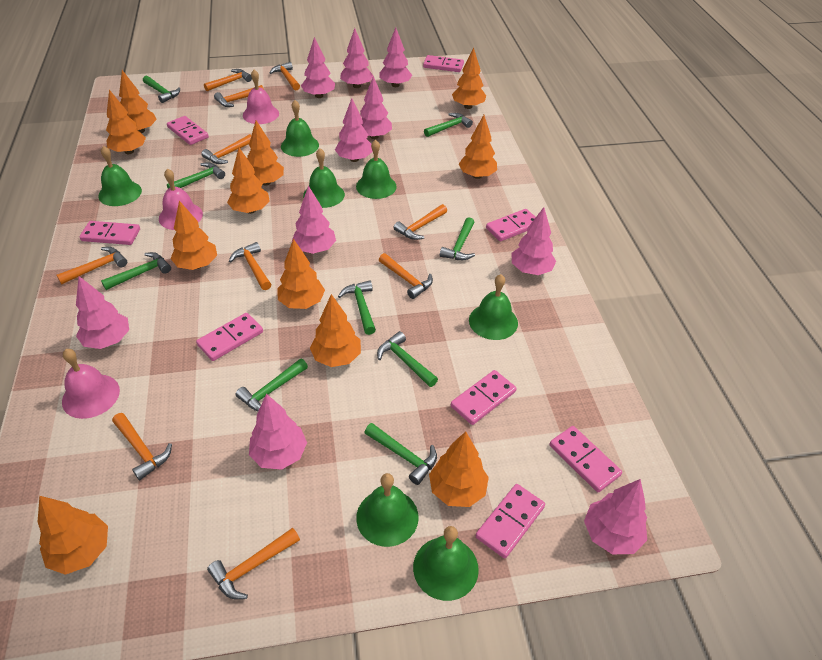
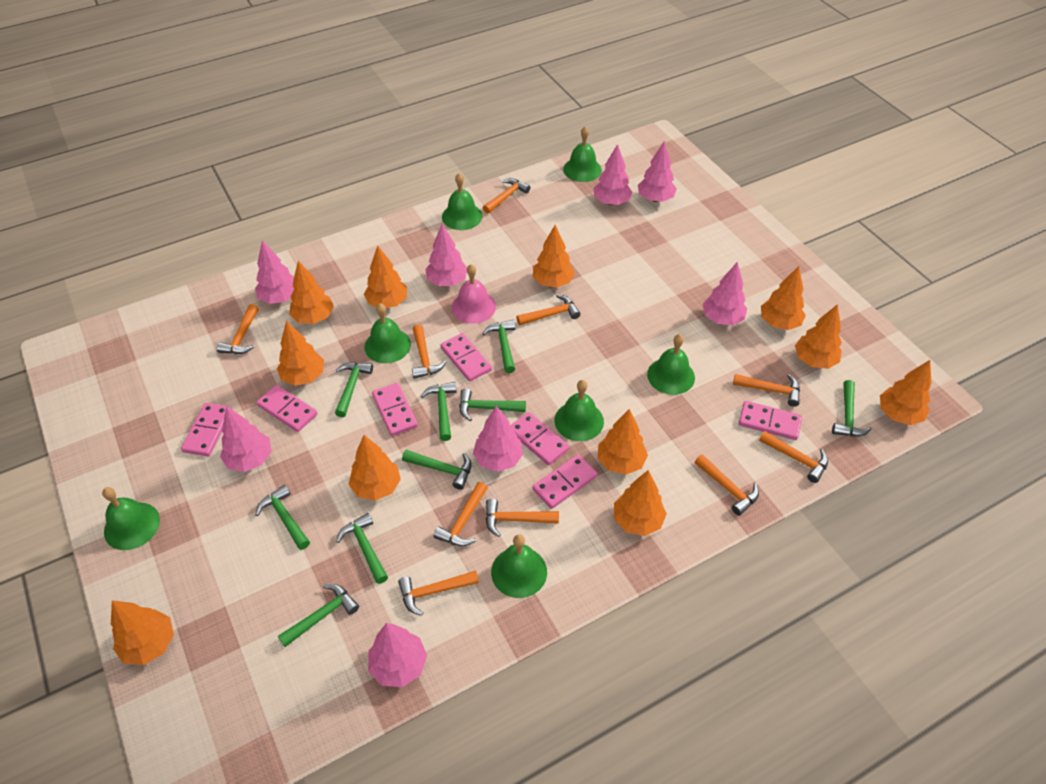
pink bell: 3 -> 1
pink domino: 8 -> 7
pink tree: 10 -> 8

